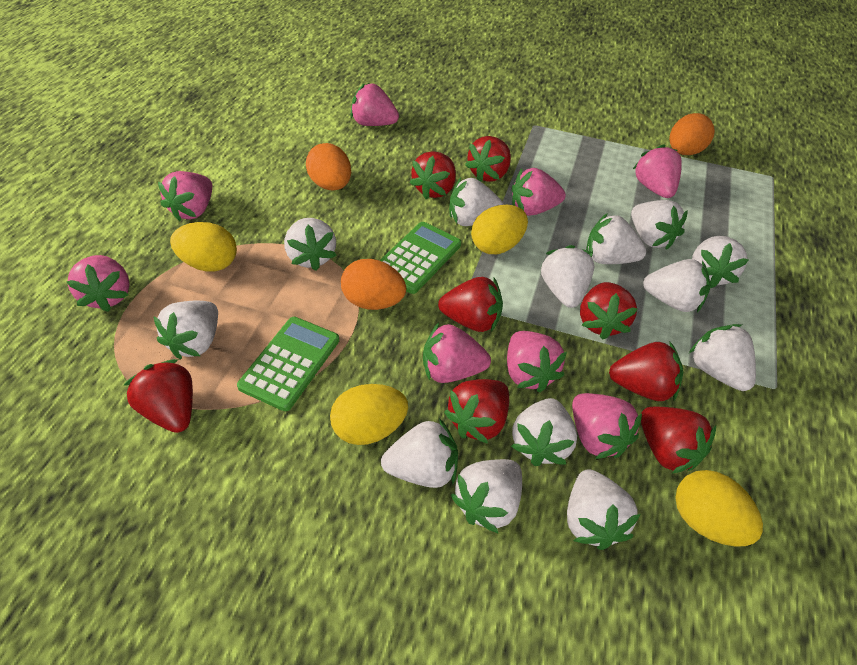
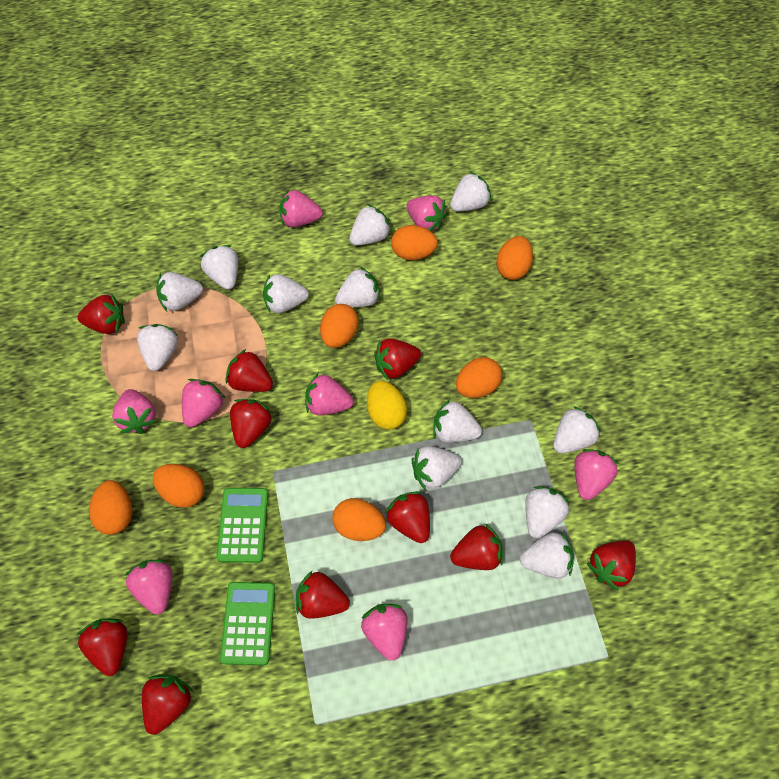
orange egg: 3 -> 7
red strawberry: 8 -> 10
white strawberry: 13 -> 12
yellow egg: 4 -> 1

